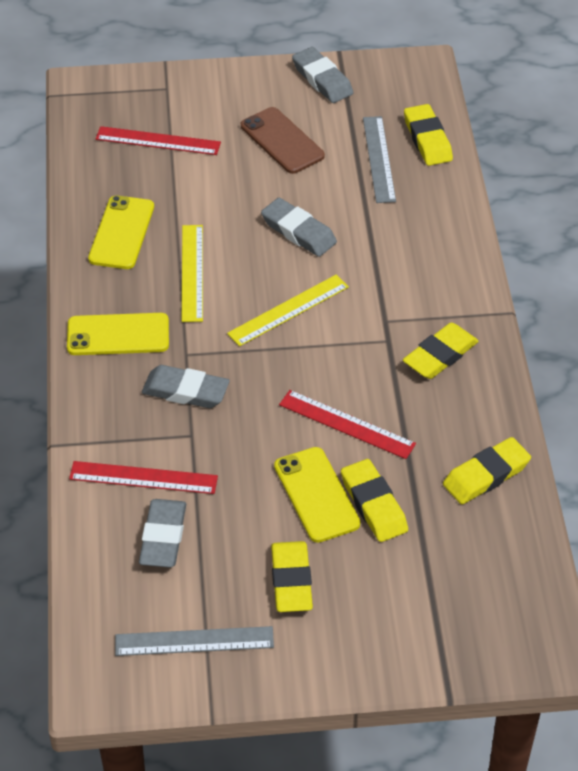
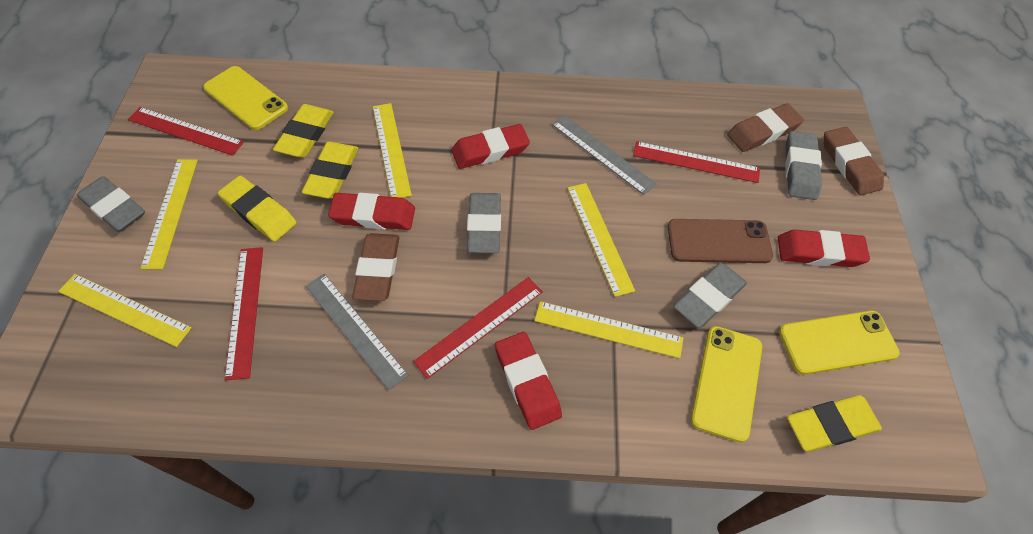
brown eraser: 0 -> 3
red eraser: 0 -> 4
red ruler: 3 -> 4
yellow eraser: 5 -> 4
yellow ruler: 2 -> 5

